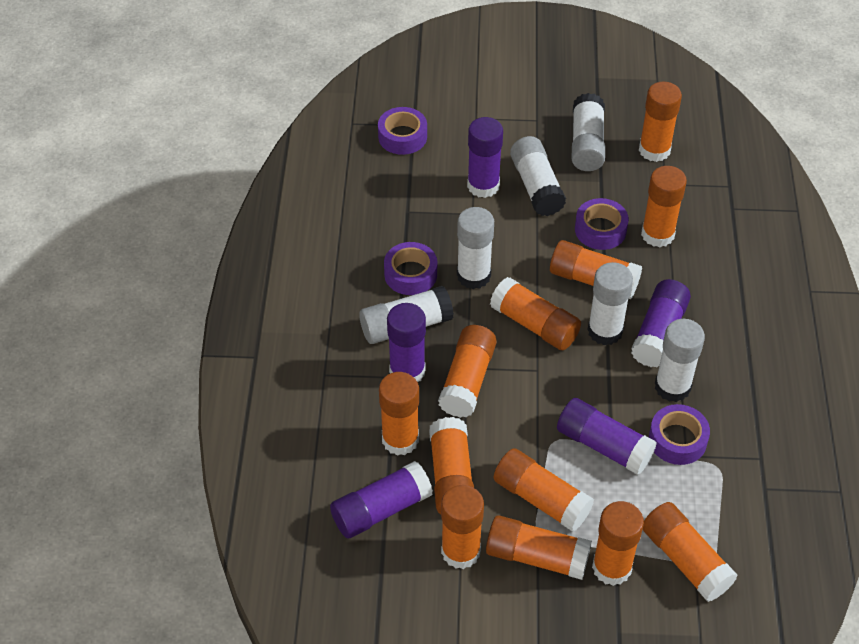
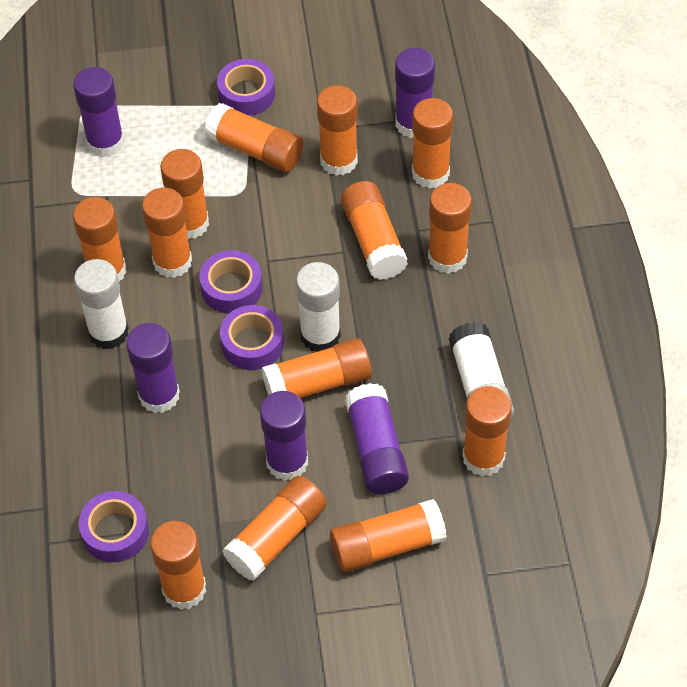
orange glue stick: 12 -> 13
white glue stick: 6 -> 3

